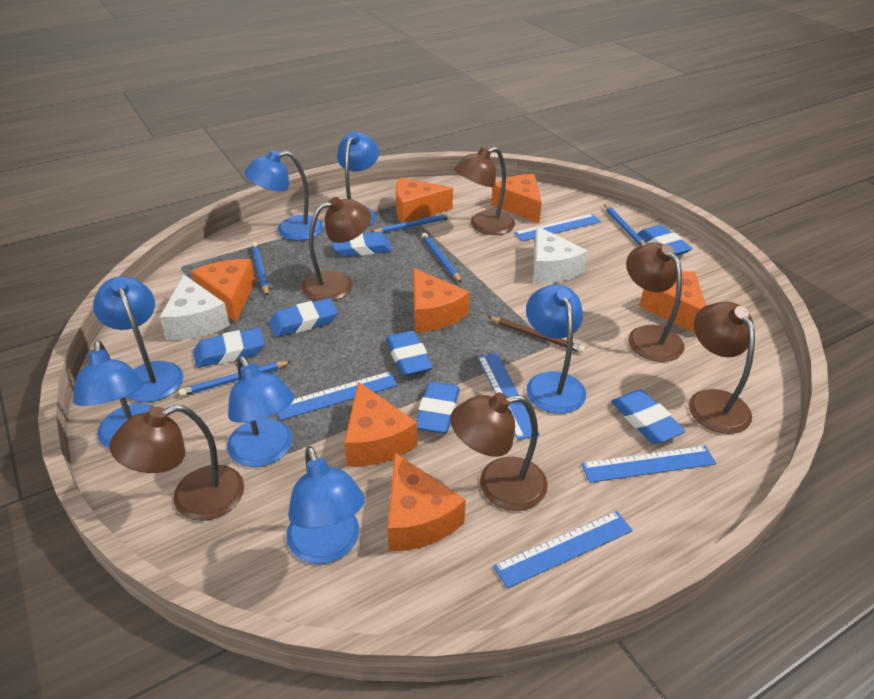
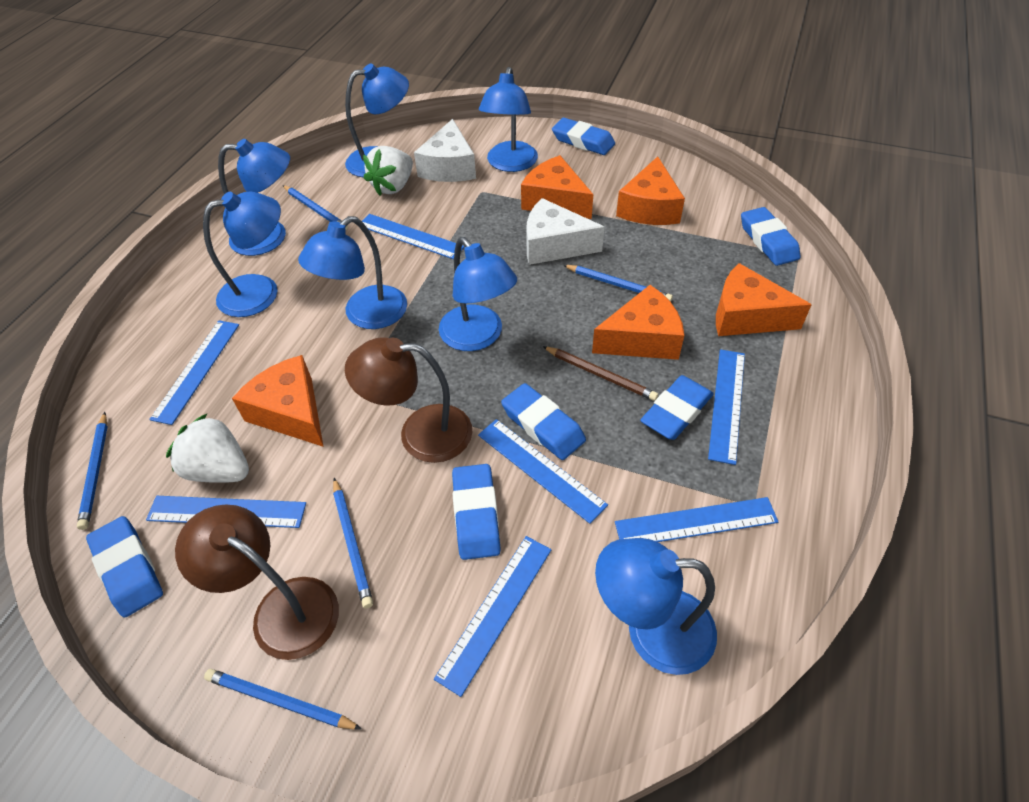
blue eraser: 7 -> 6
blue ruler: 5 -> 7
brown lamp: 6 -> 2
orange cheese: 7 -> 5
white strawberry: 0 -> 2

